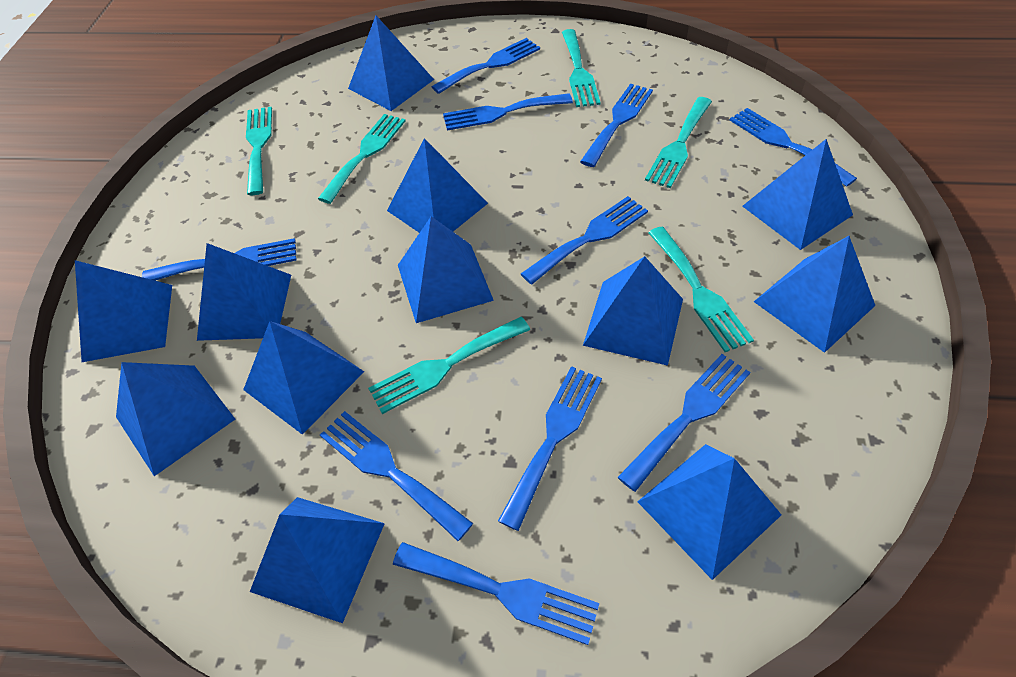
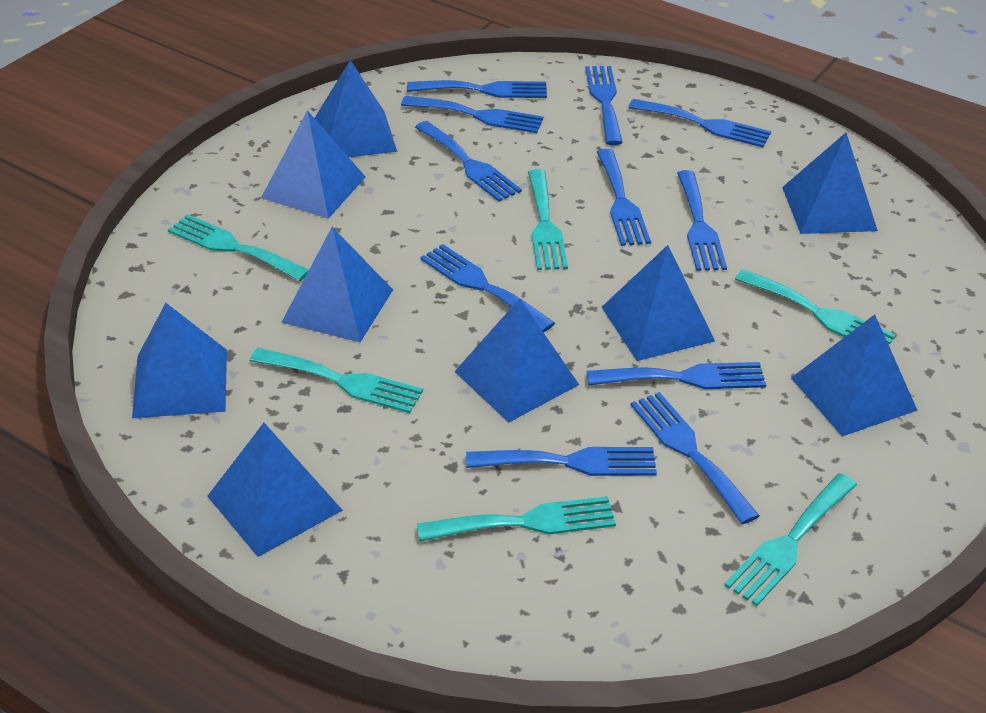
blue fork: 10 -> 11
blue pyramid: 12 -> 9

